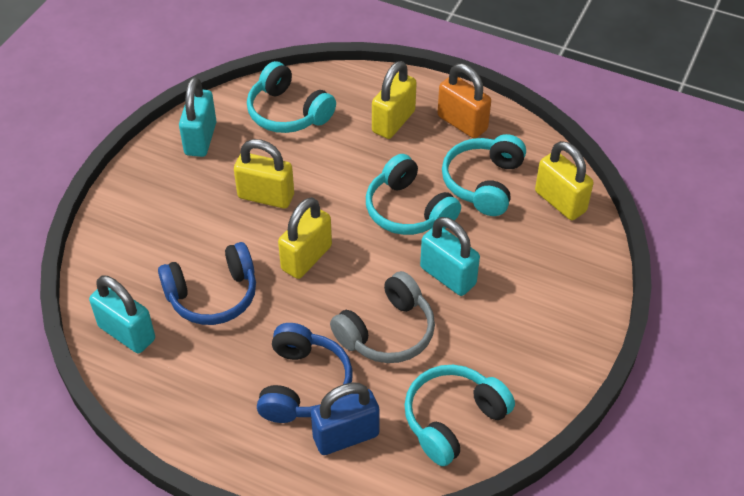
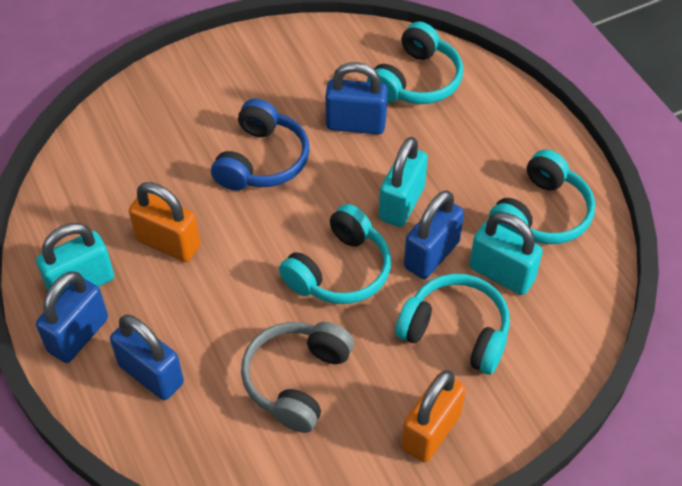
blue headphones: 2 -> 1
blue padlock: 1 -> 4
orange padlock: 1 -> 2
yellow padlock: 4 -> 0

